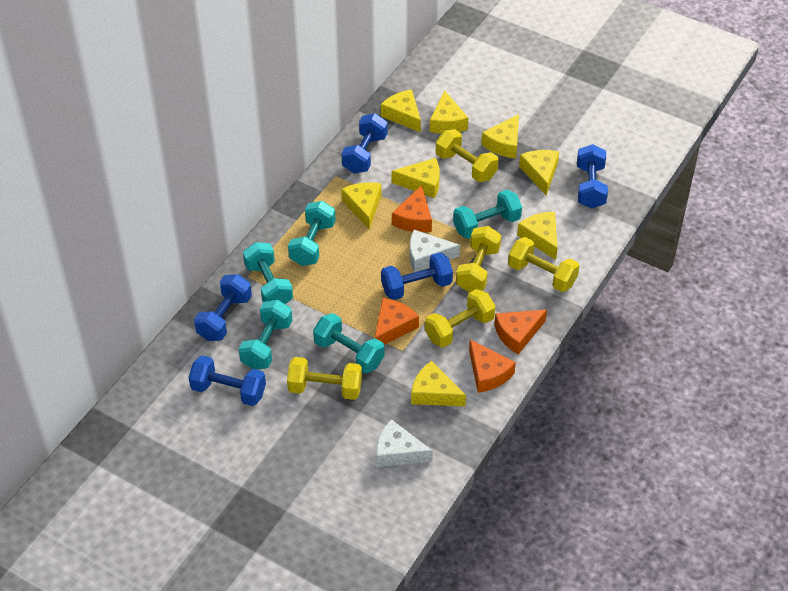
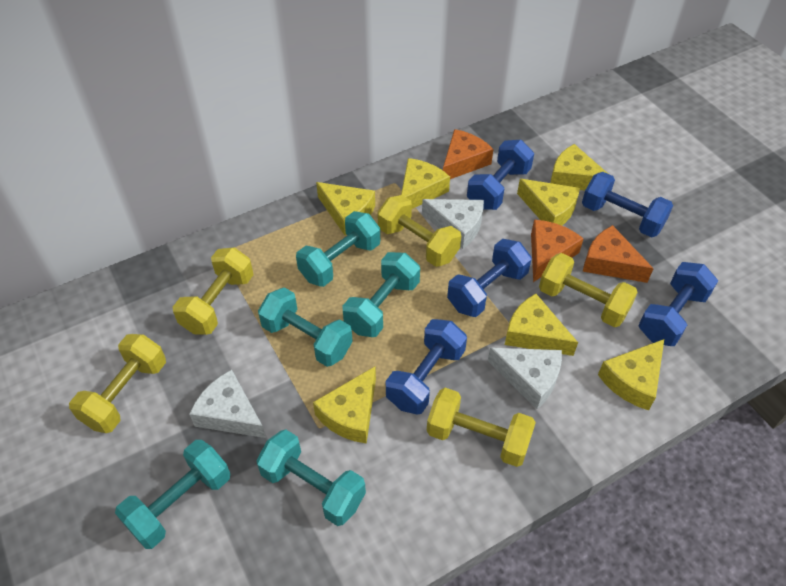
orange cheese: 4 -> 3
white cheese: 2 -> 3
yellow cheese: 8 -> 7

